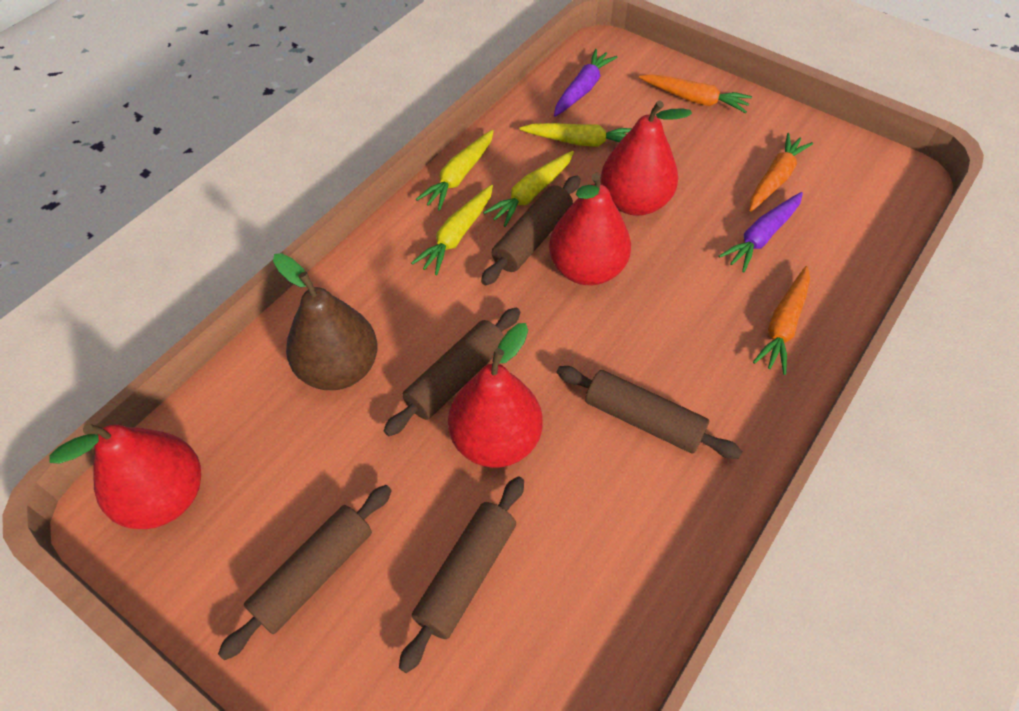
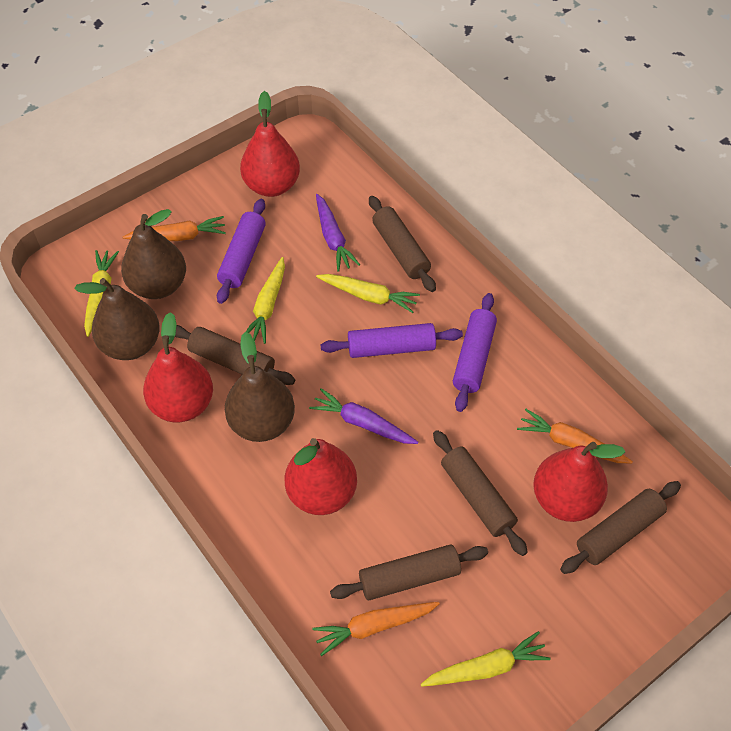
brown pear: 1 -> 3
purple rolling pin: 0 -> 3

